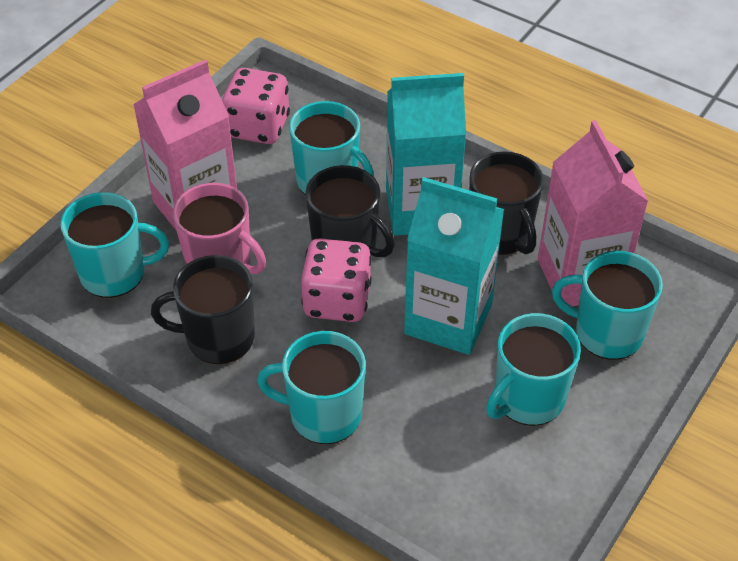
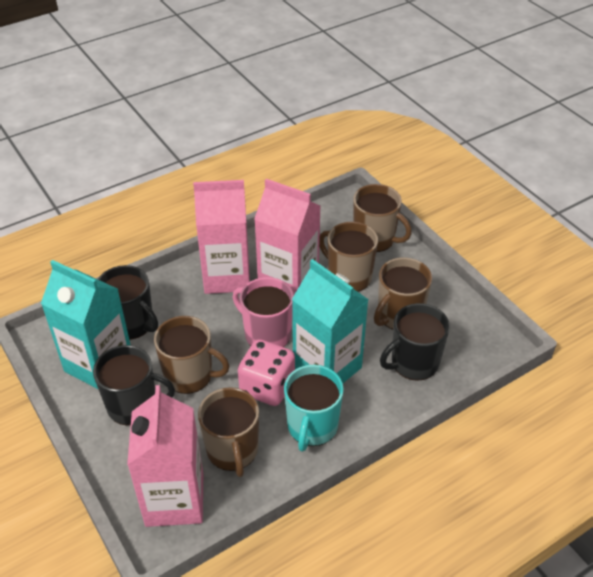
brown mug: 0 -> 5
pink carton: 2 -> 3
pink dice: 2 -> 1
turquoise mug: 5 -> 1

